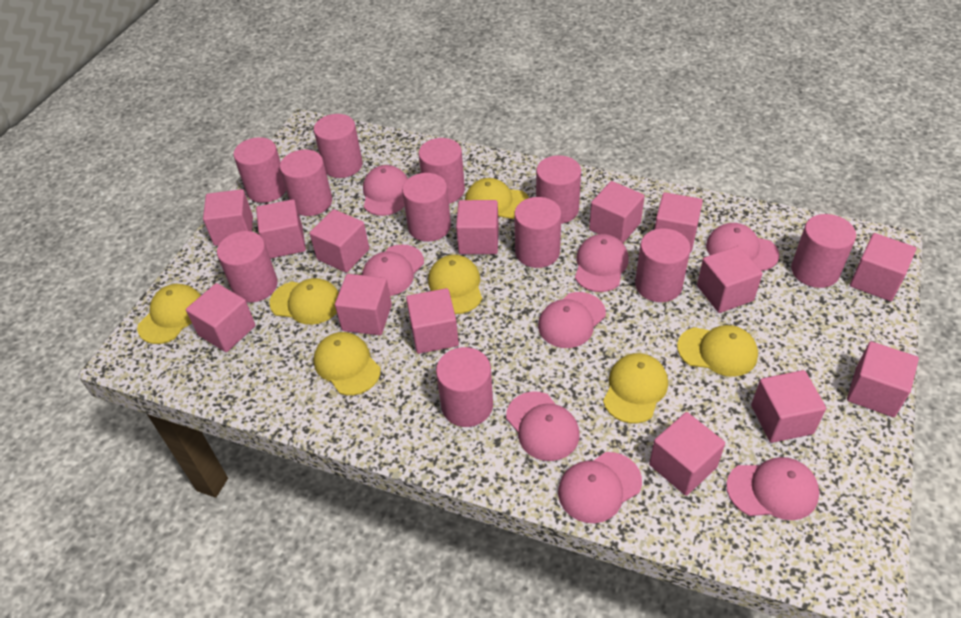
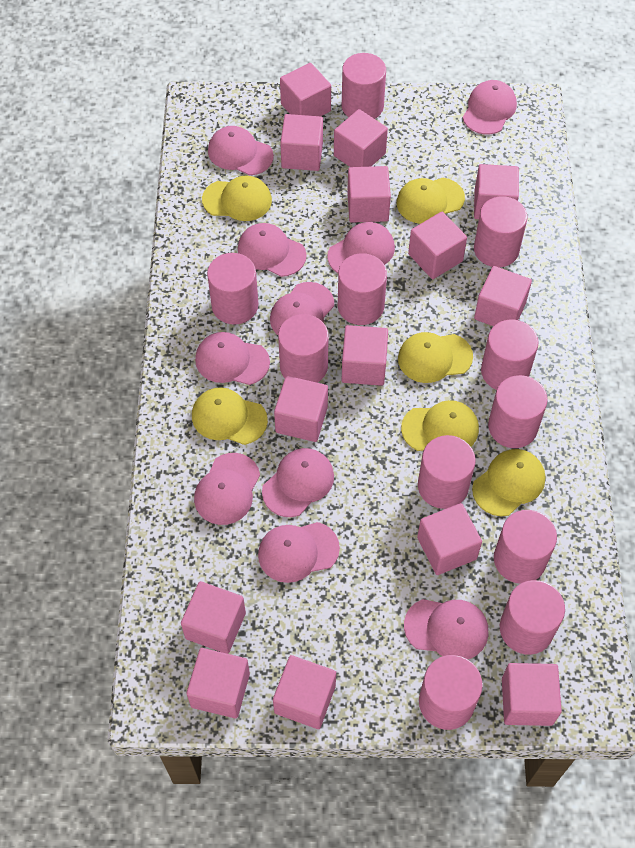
pink cap: 8 -> 10
yellow cap: 7 -> 6

